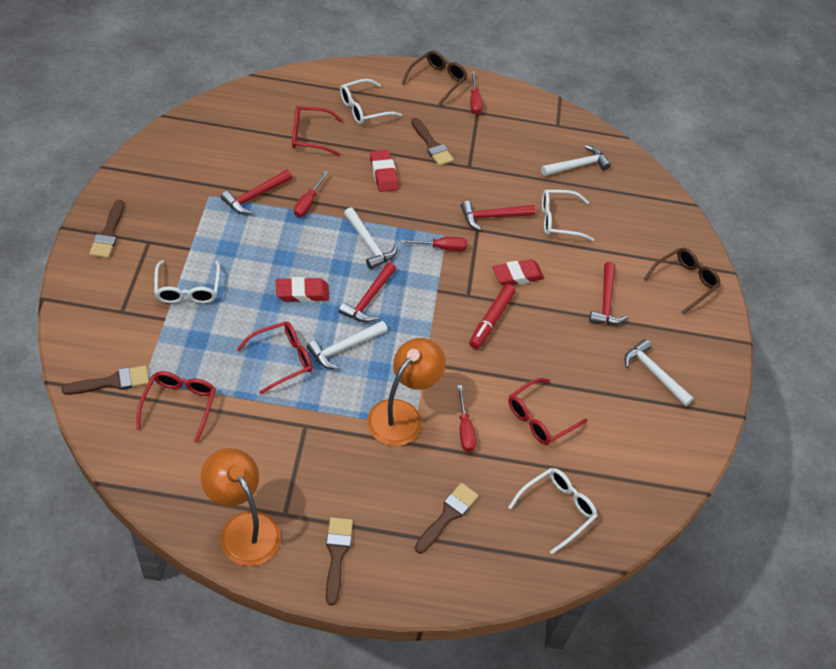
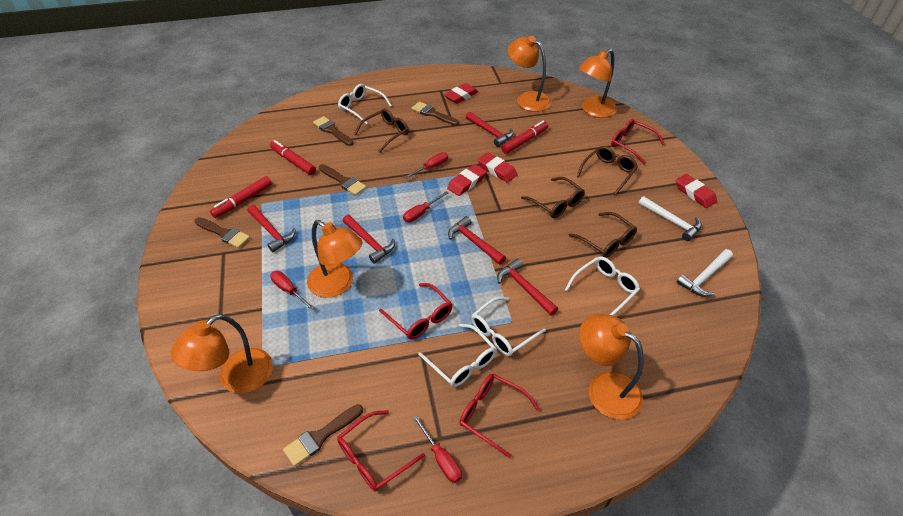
brown glasses: 2 -> 4
orange lamp: 2 -> 5
red eraser: 3 -> 4
red hammer: 4 -> 5
red marker: 1 -> 3
white hammer: 4 -> 2

